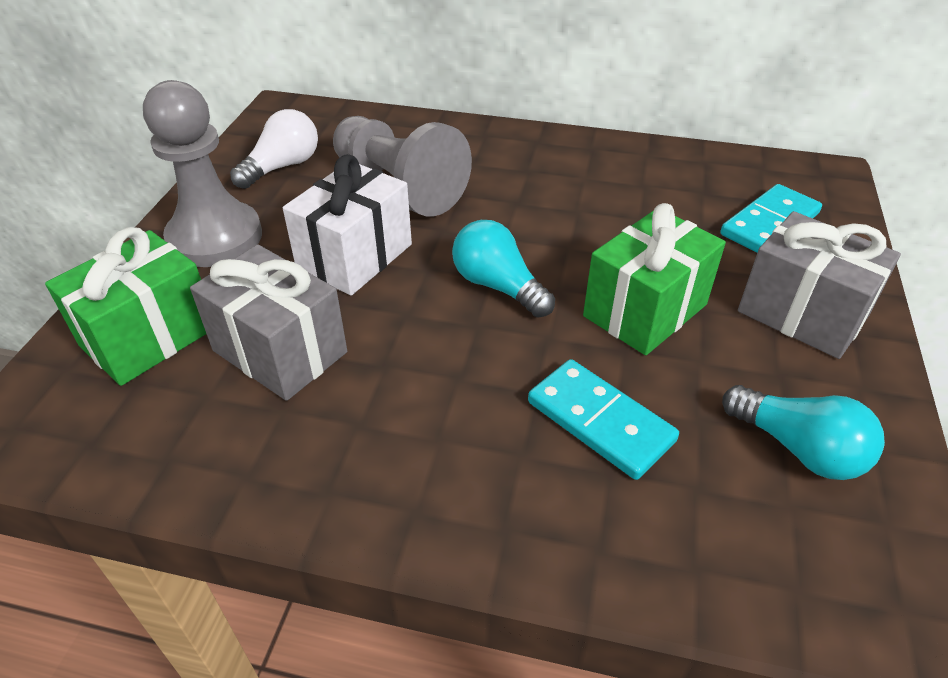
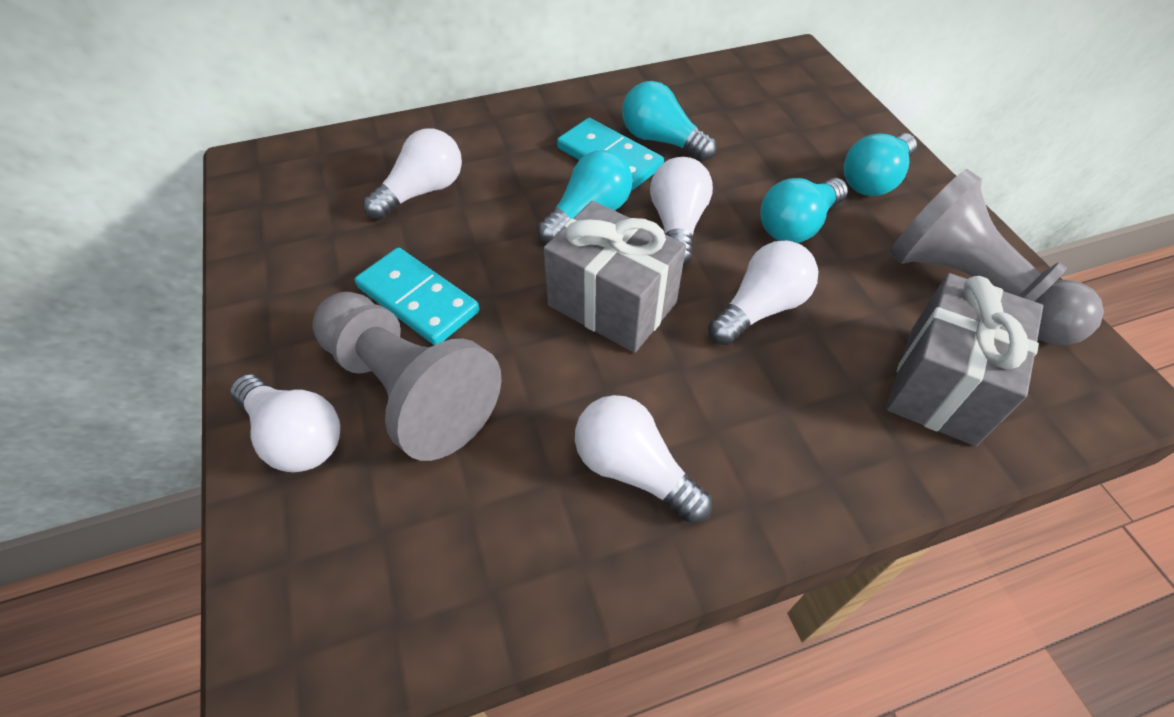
green gift: 2 -> 0
turquoise light bulb: 2 -> 4
white gift: 1 -> 0
white light bulb: 1 -> 5

